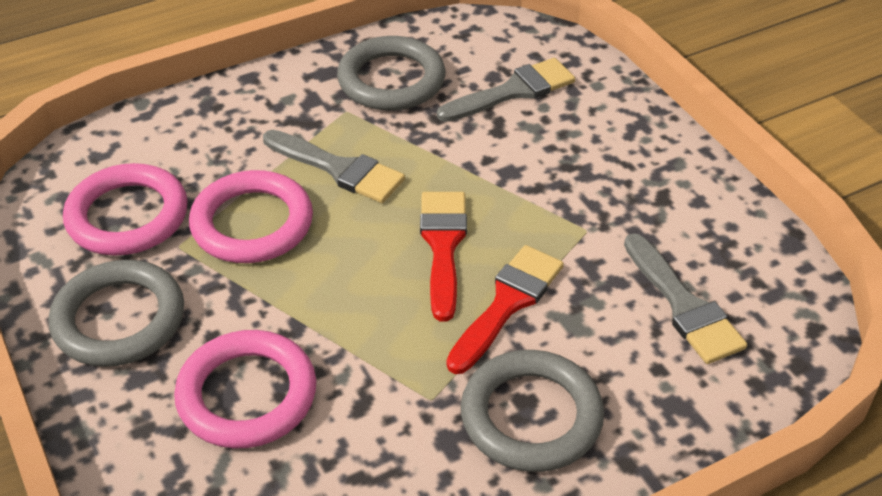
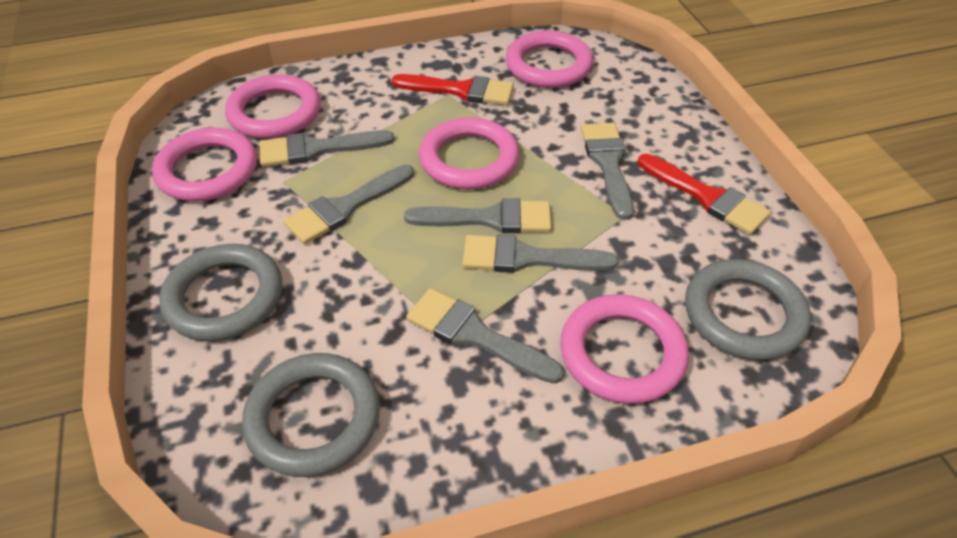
grey brush: 3 -> 6
pink ring: 3 -> 5

